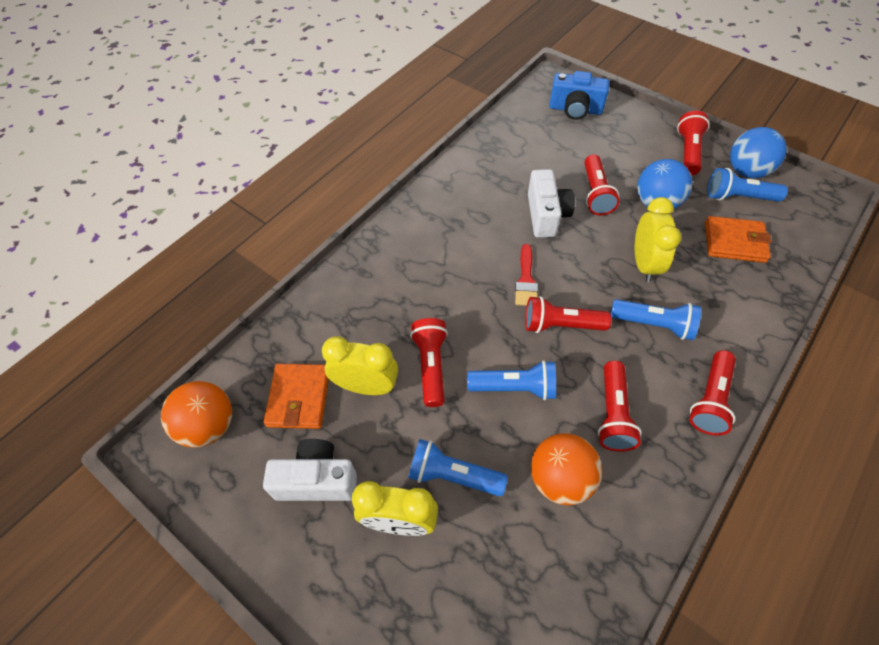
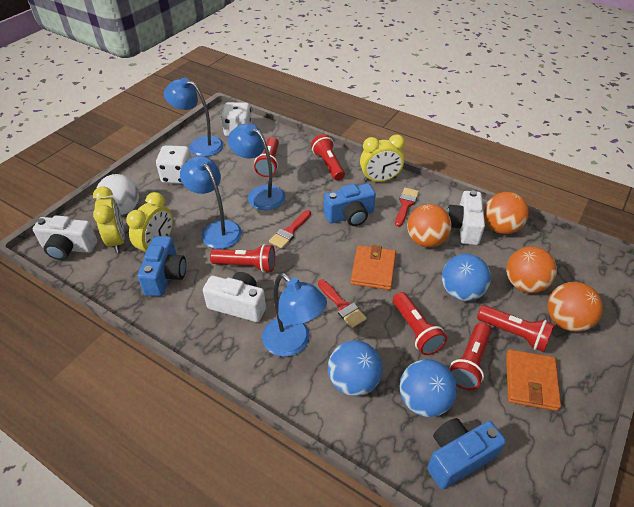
blue ball: 2 -> 3
blue camera: 1 -> 3
blue flashlight: 4 -> 0
blue lamp: 0 -> 4
orange ball: 2 -> 4
red brush: 1 -> 3
white ball: 0 -> 1
white camera: 2 -> 3
white dice: 0 -> 2

